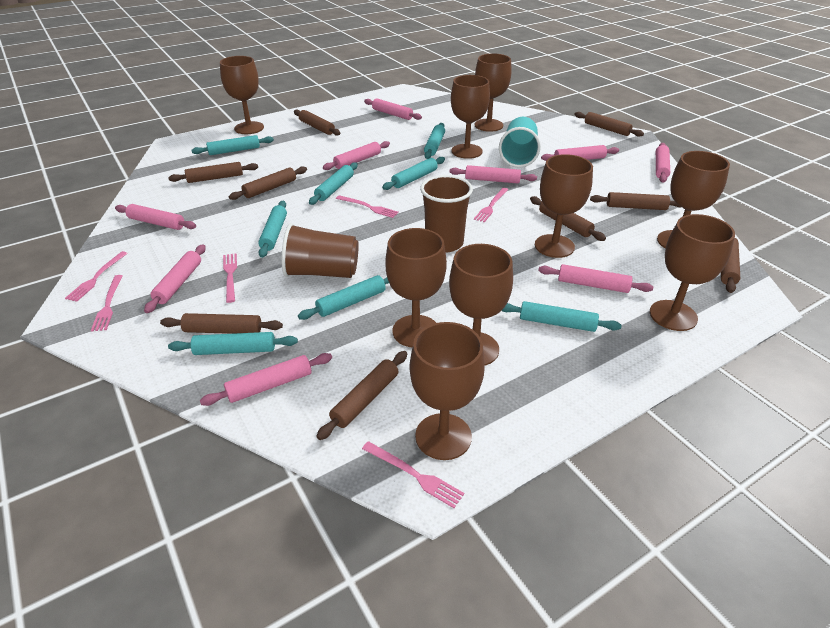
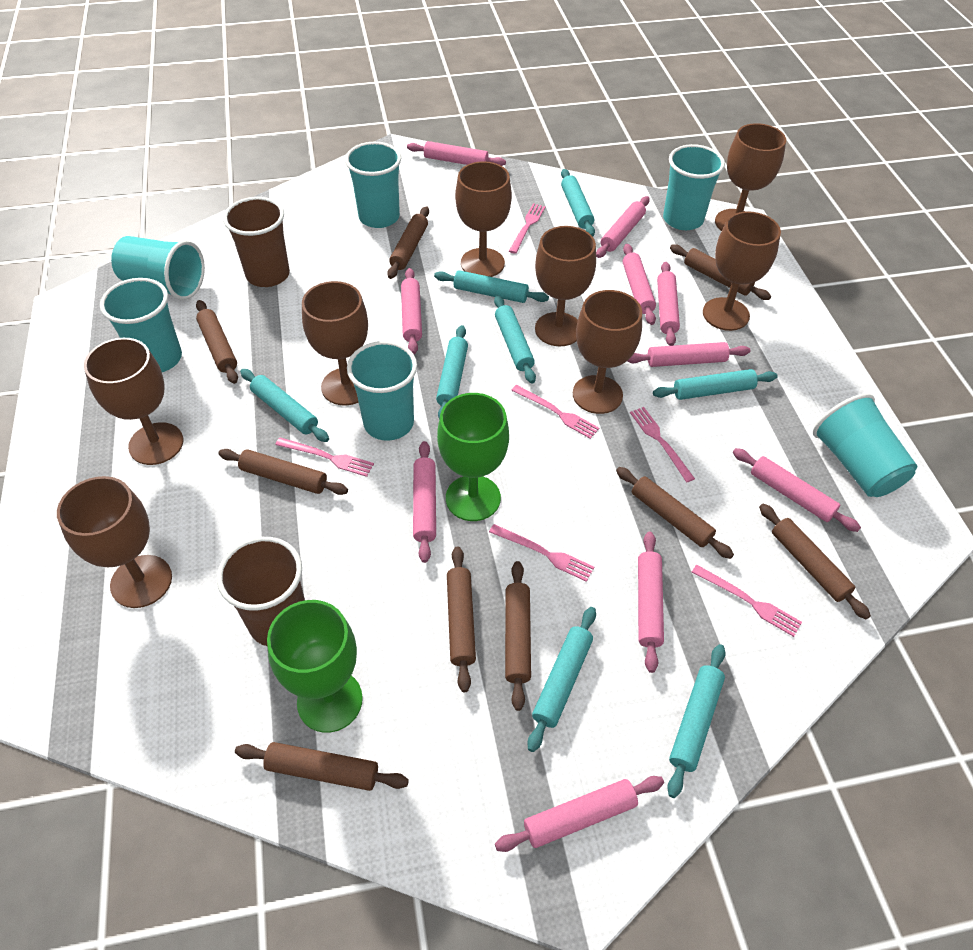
brown goblet: 9 -> 8
green goblet: 0 -> 2
pink rolling pin: 9 -> 10
turquoise cup: 1 -> 6

